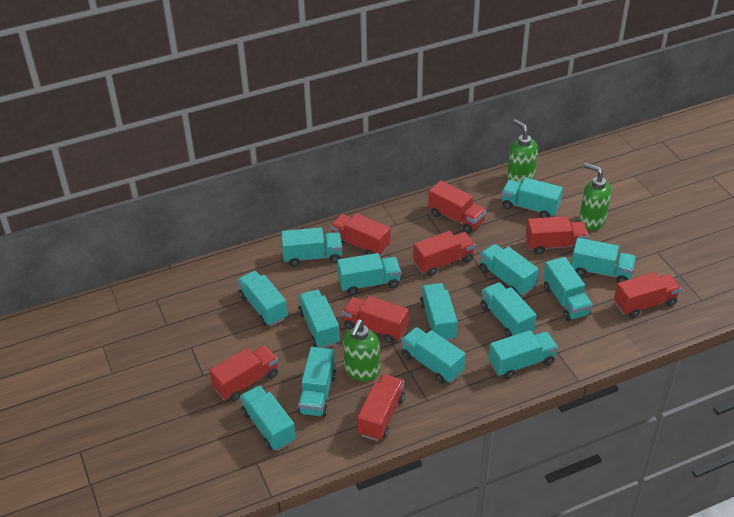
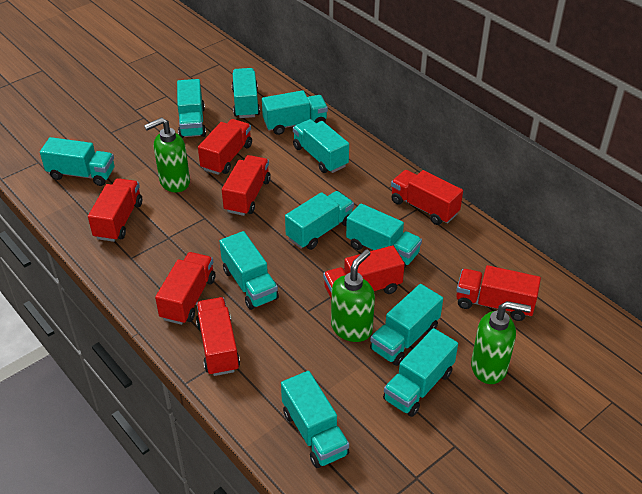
turquoise truck: 14 -> 11

